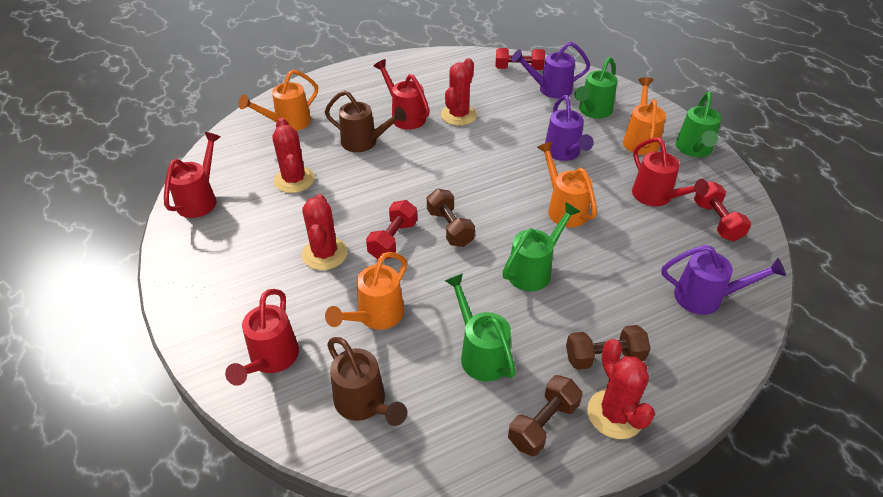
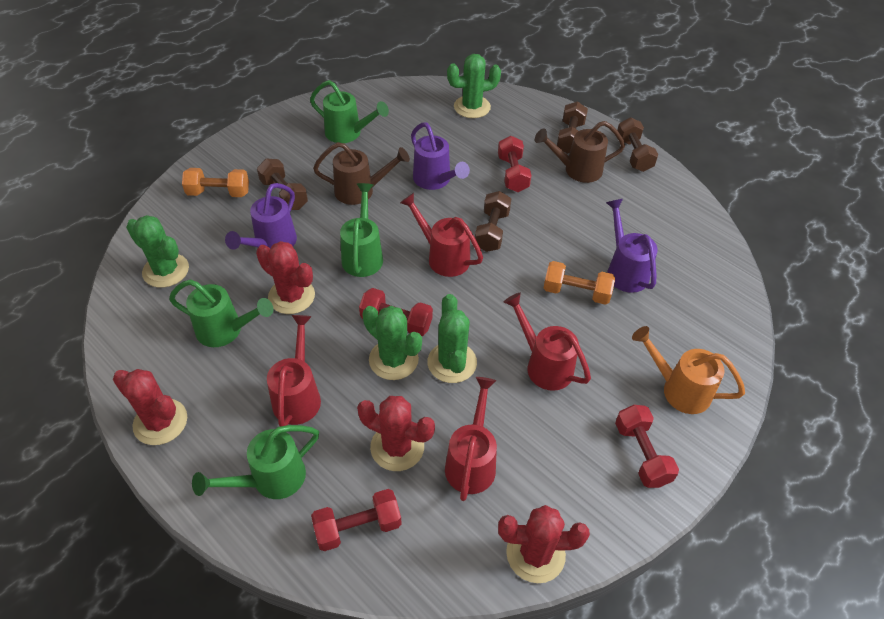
brown dumbbell: 3 -> 4
green cactus: 0 -> 4
orange dumbbell: 0 -> 2
orange watering can: 4 -> 1
red dumbbell: 3 -> 4

